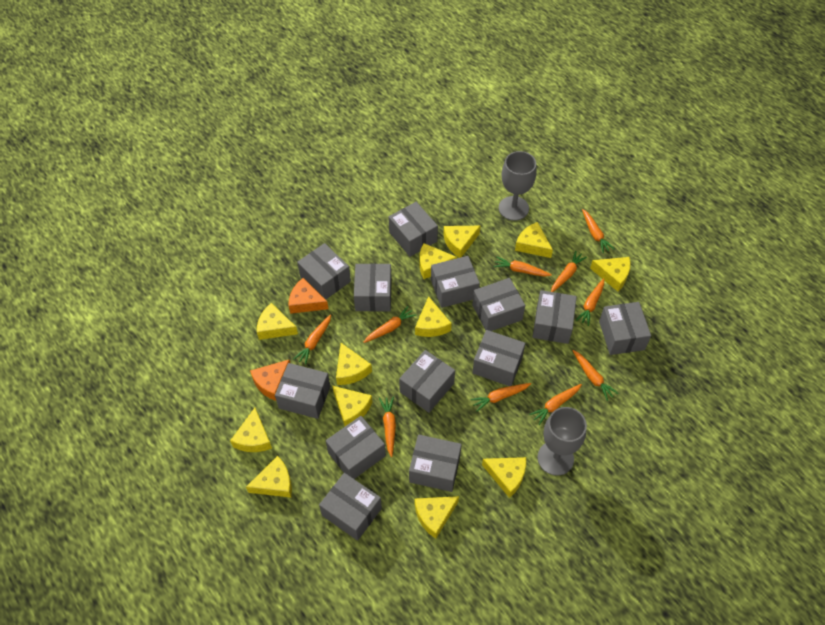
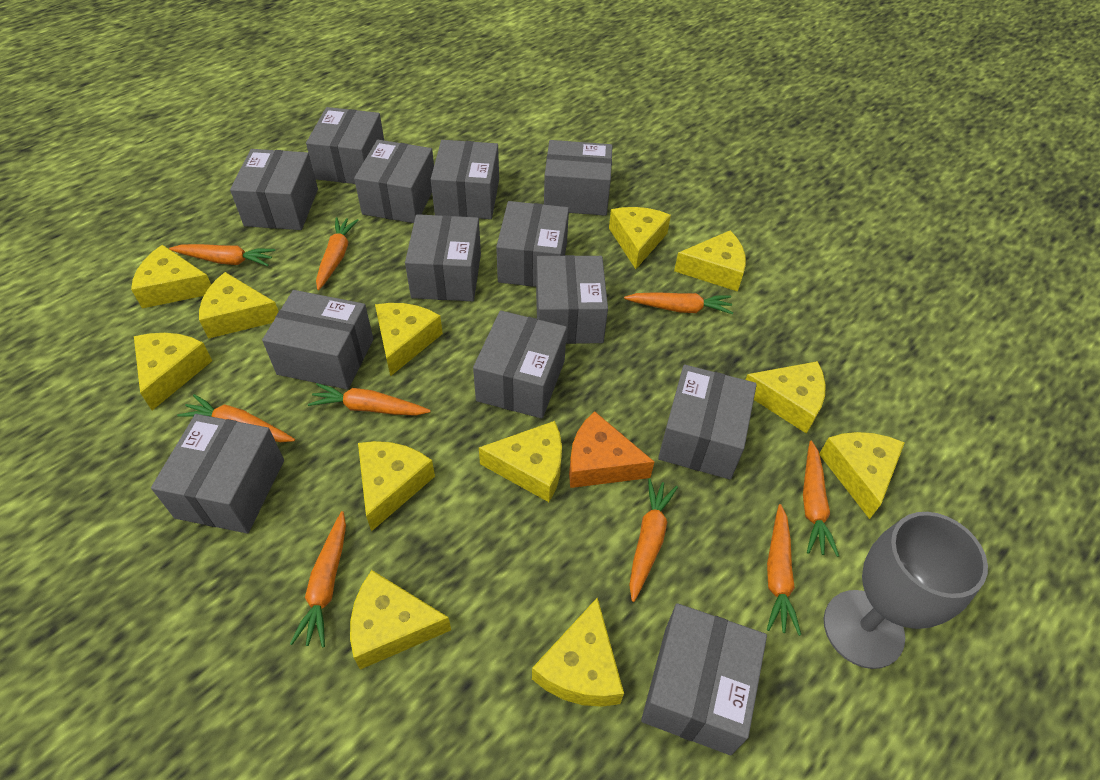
grey goblet: 2 -> 1
orange carrot: 10 -> 9
orange cheese: 2 -> 1

